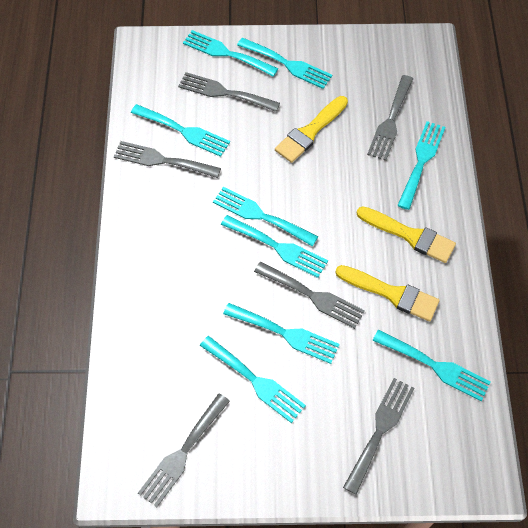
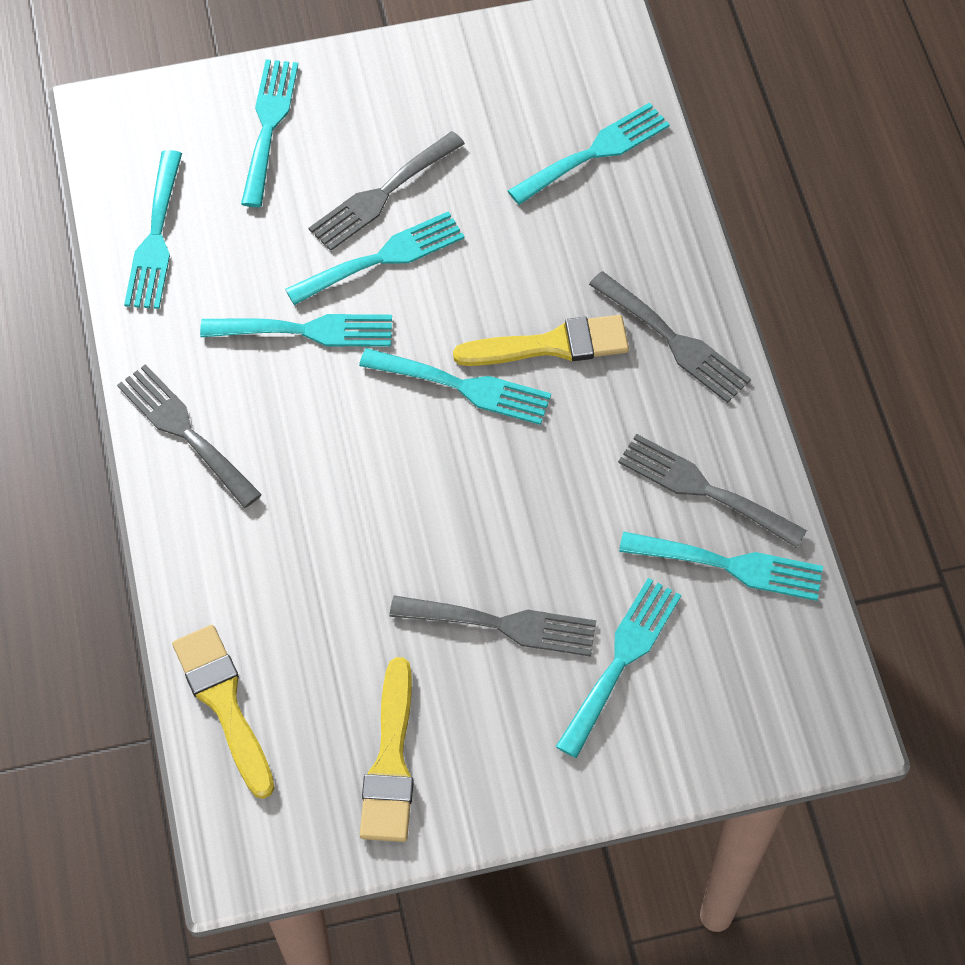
grey fork: 6 -> 5
turquoise fork: 9 -> 8

